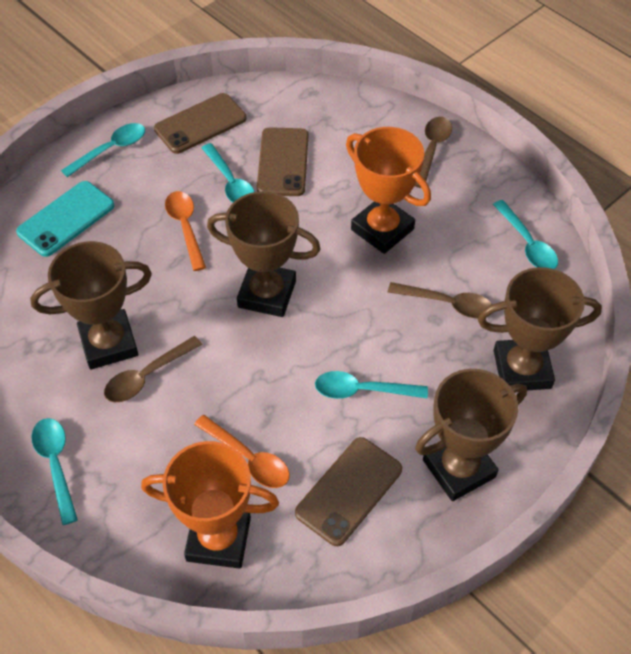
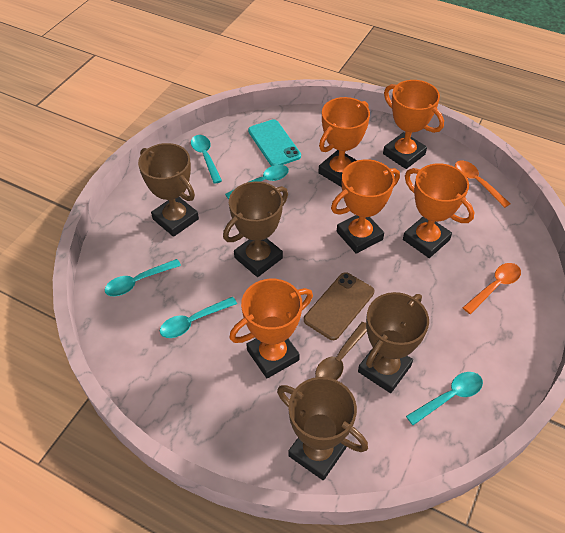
brown phone: 3 -> 1
brown spoon: 3 -> 1
orange trophy: 2 -> 5

